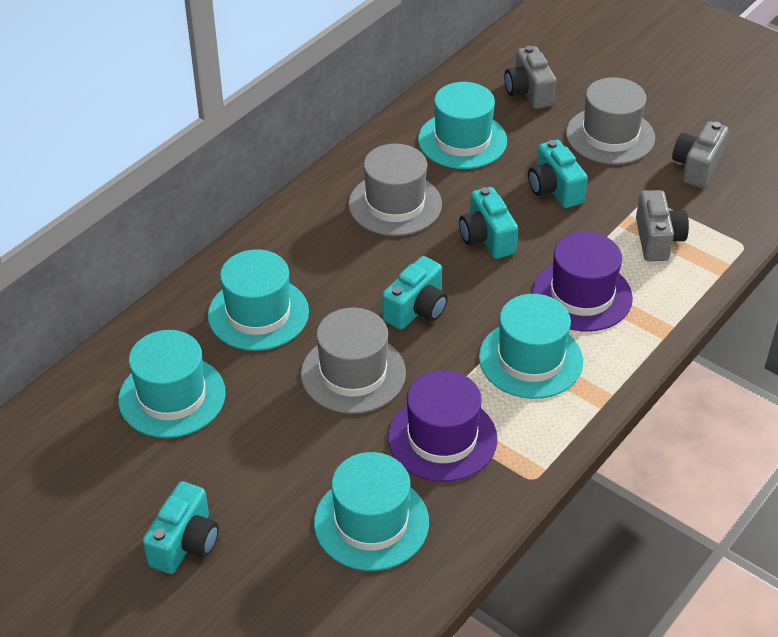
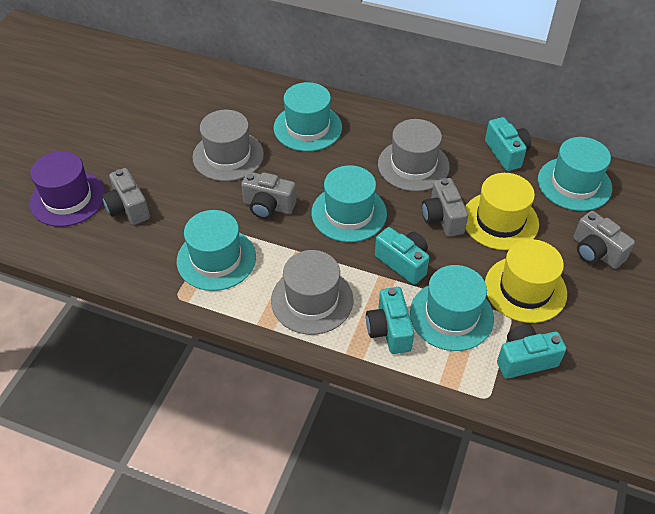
grey camera: 3 -> 4
purple hat: 2 -> 1
yellow hat: 0 -> 2

